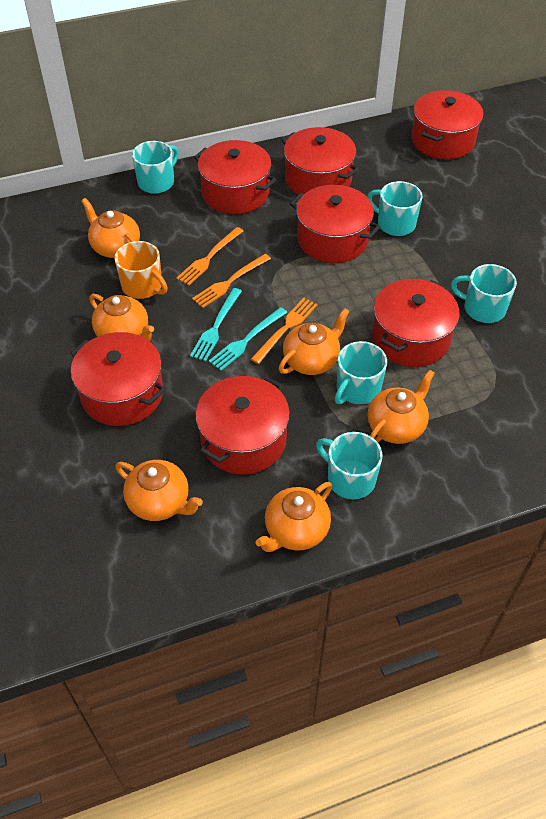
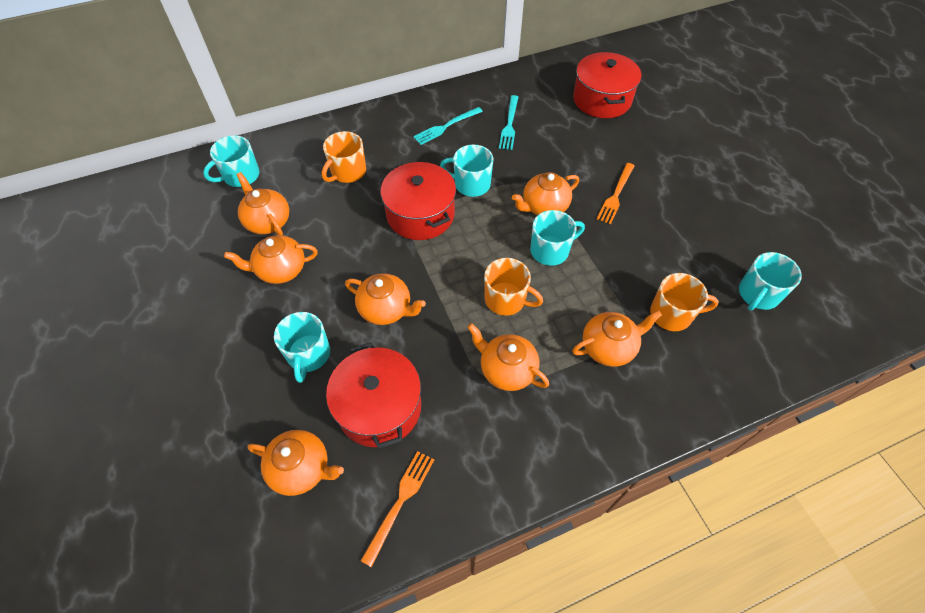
orange fork: 3 -> 2
orange mug: 1 -> 3
orange teapot: 6 -> 7
red pot: 7 -> 3

